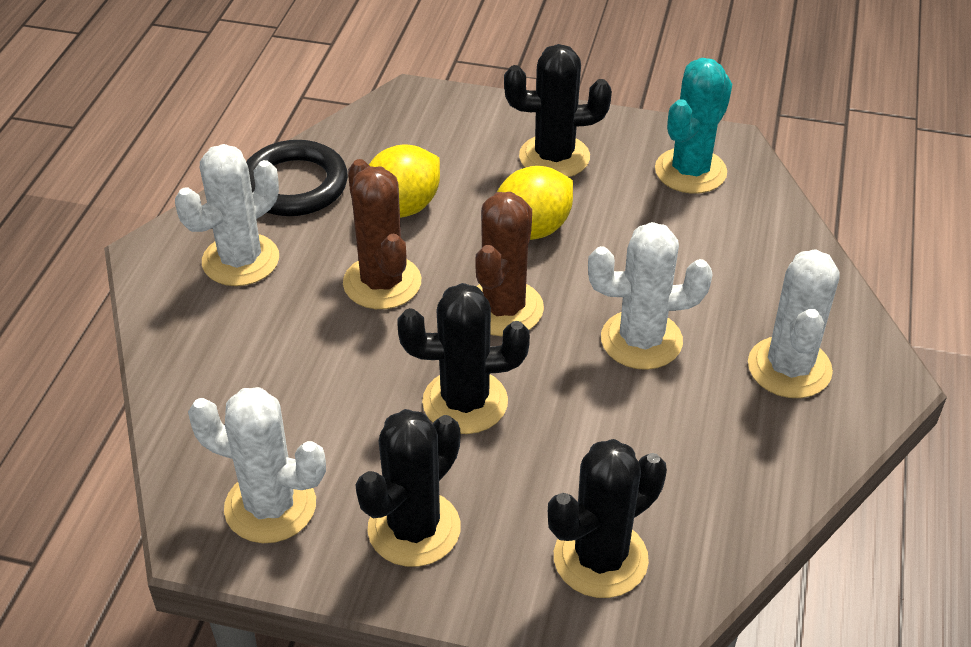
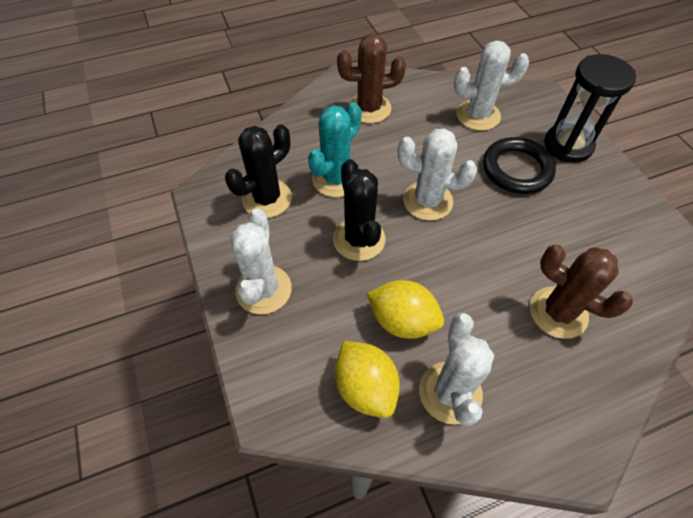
black cactus: 4 -> 2
black hourglass: 0 -> 1

